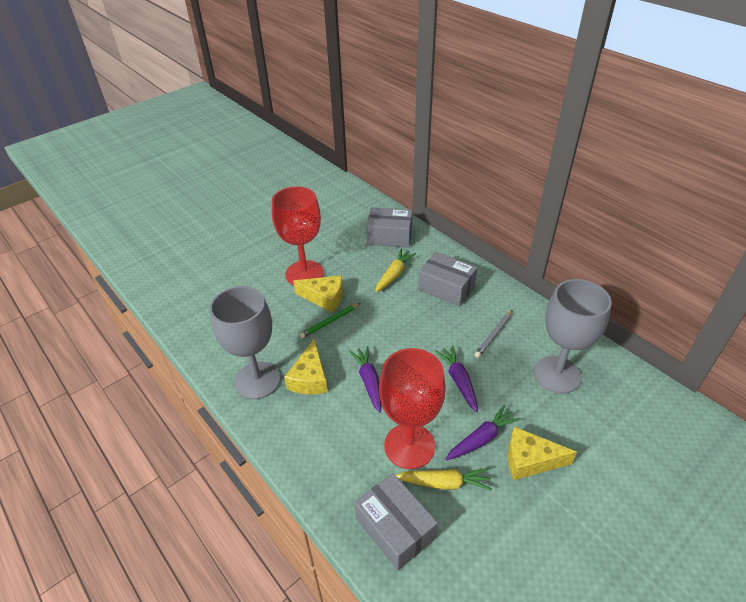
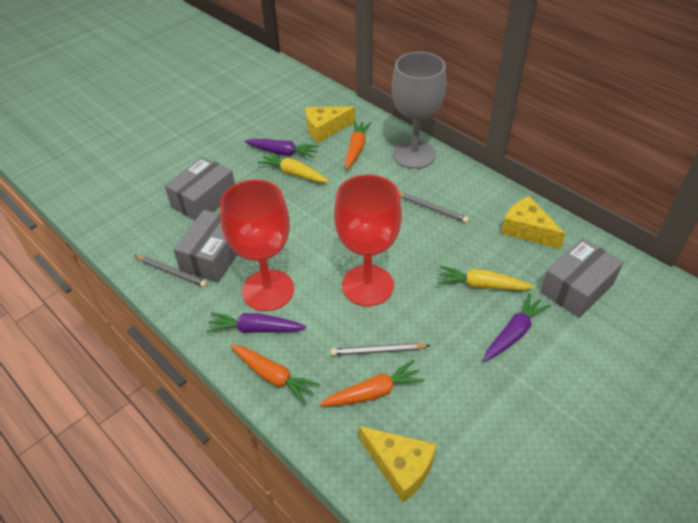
green pencil: 1 -> 0
grey goblet: 2 -> 1
grey pencil: 1 -> 3
orange carrot: 0 -> 3

